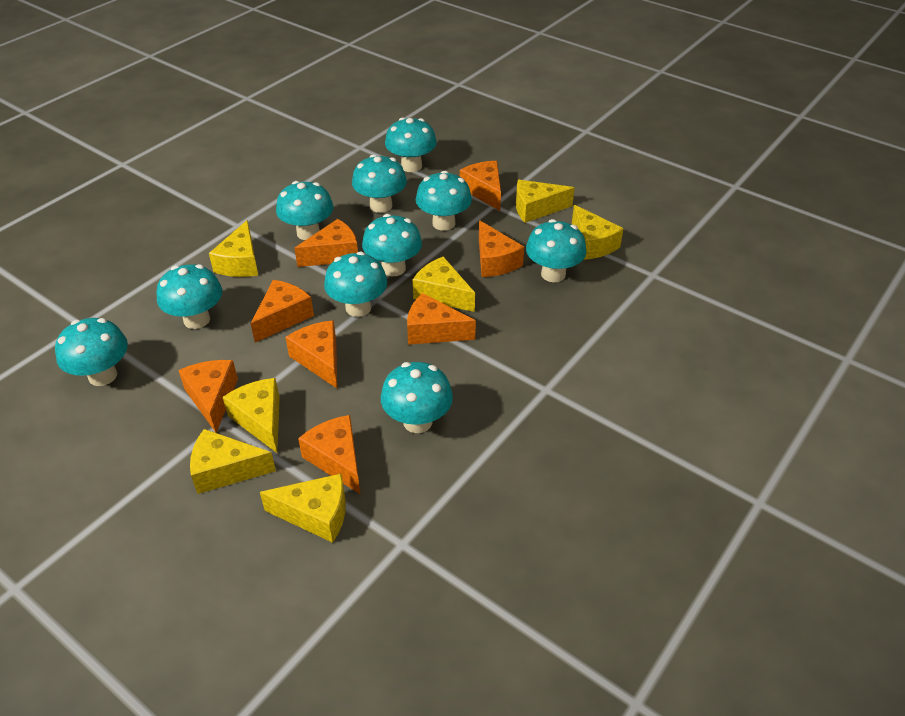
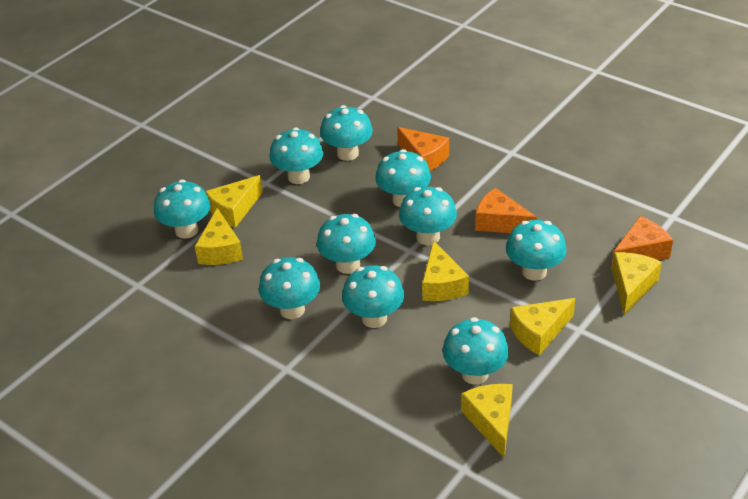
orange cheese: 8 -> 3
yellow cheese: 7 -> 6

